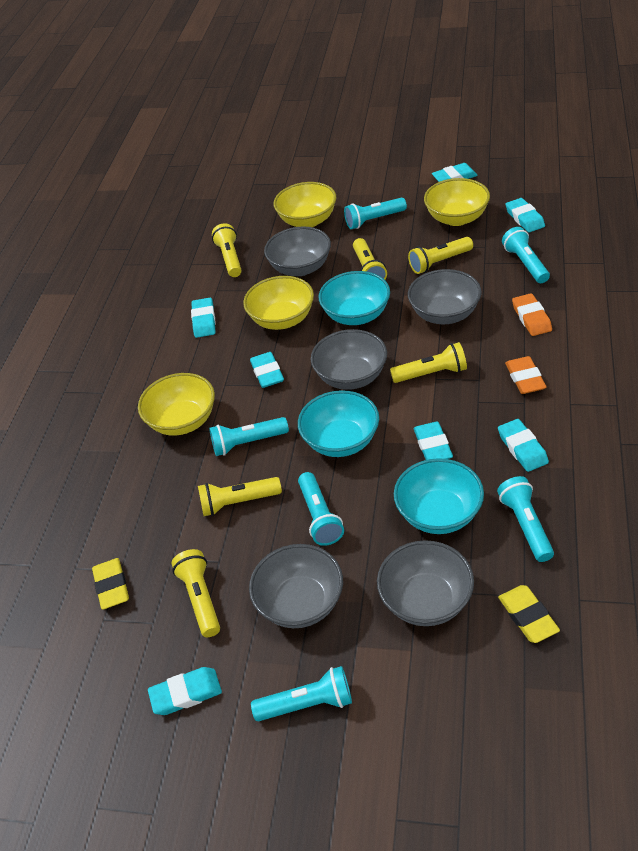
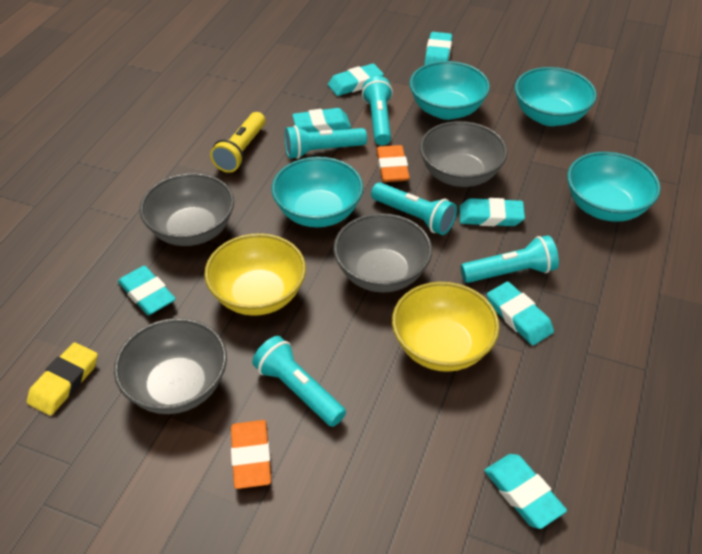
grey bowl: 5 -> 4
turquoise bowl: 3 -> 4
turquoise flashlight: 6 -> 5
yellow bowl: 4 -> 2
yellow eraser: 2 -> 1
yellow flashlight: 6 -> 1

